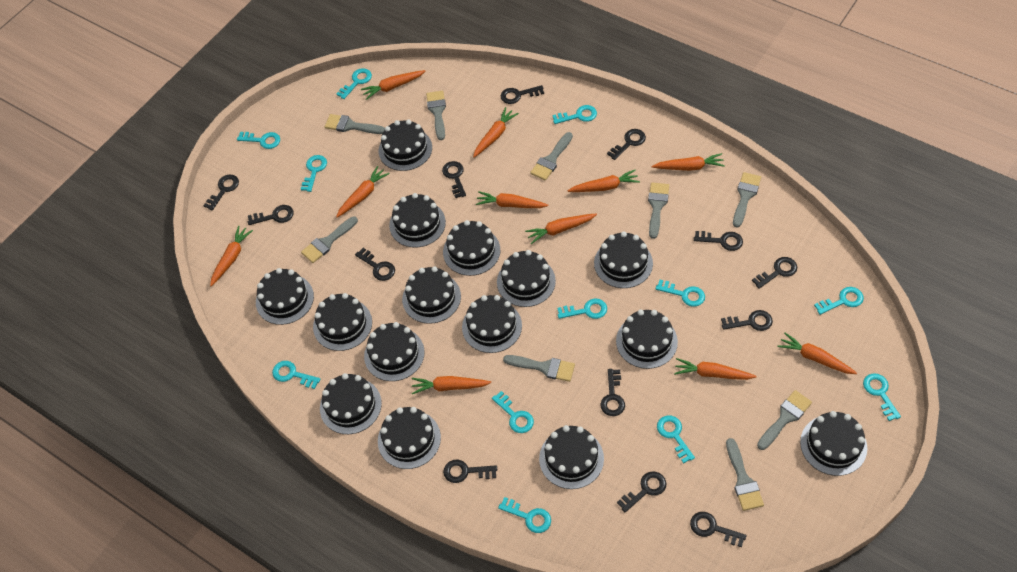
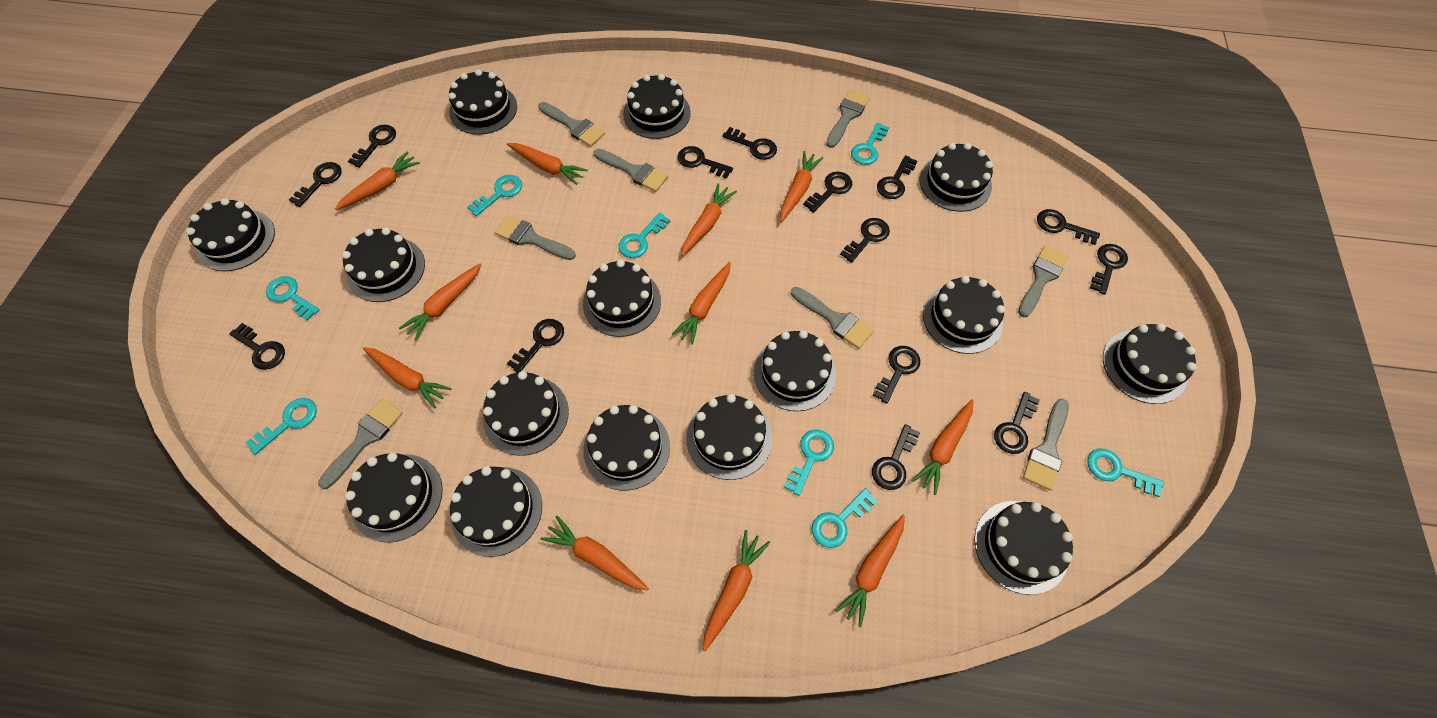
black key: 13 -> 14
grey brush: 9 -> 8
turquoise key: 12 -> 8

